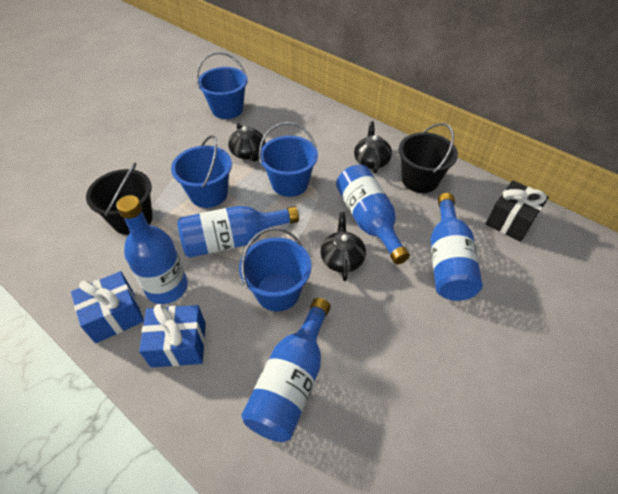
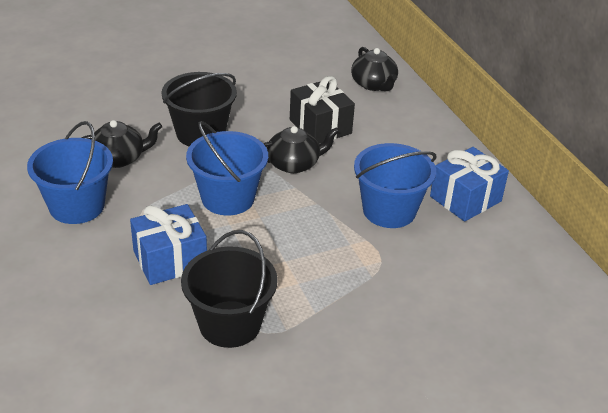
blue bottle: 5 -> 0
blue bucket: 4 -> 3

